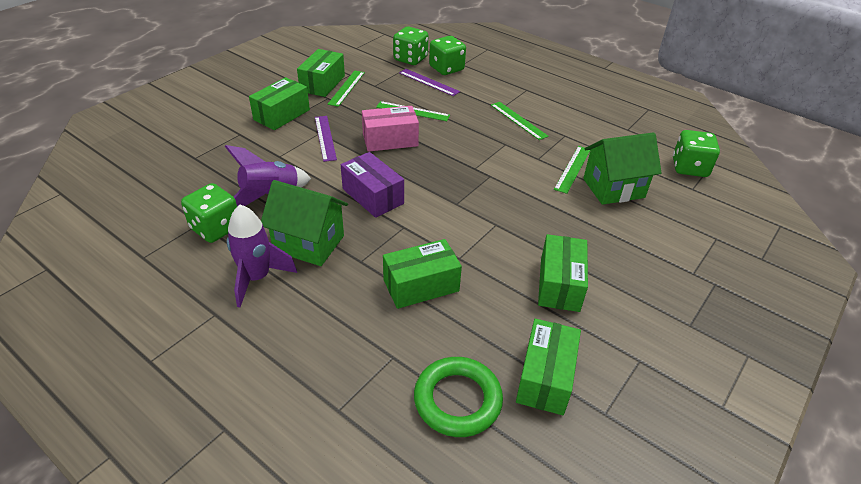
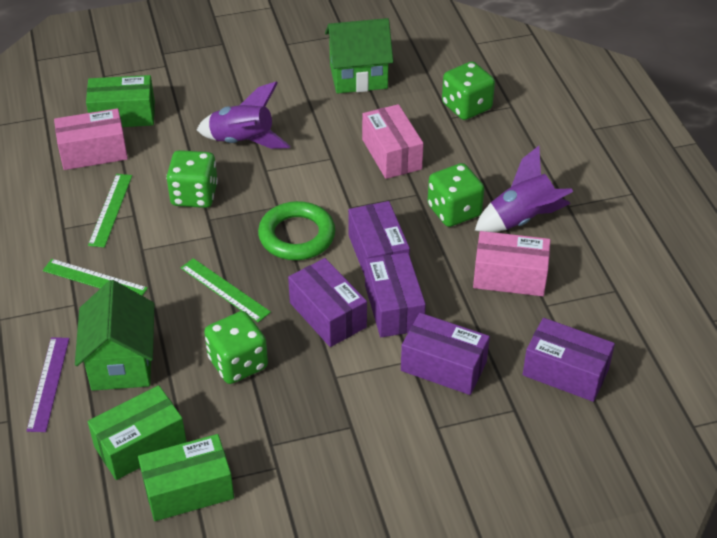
green box: 5 -> 3
green ruler: 4 -> 3
pink box: 1 -> 3
purple box: 1 -> 5
purple ruler: 2 -> 1

